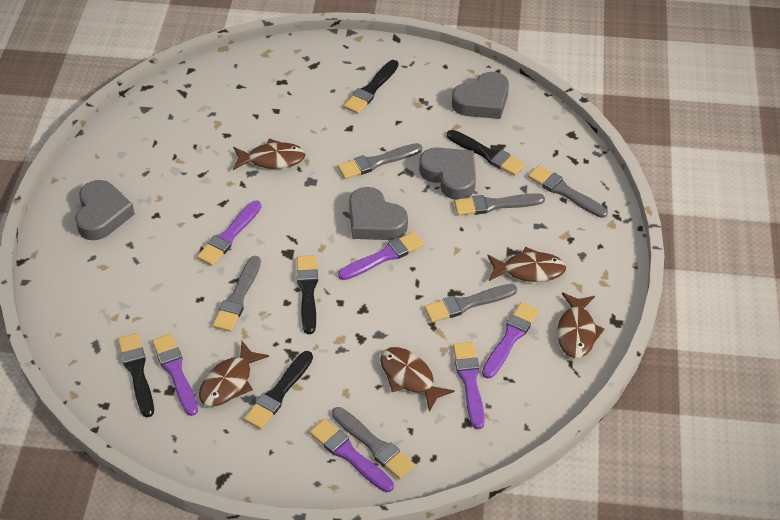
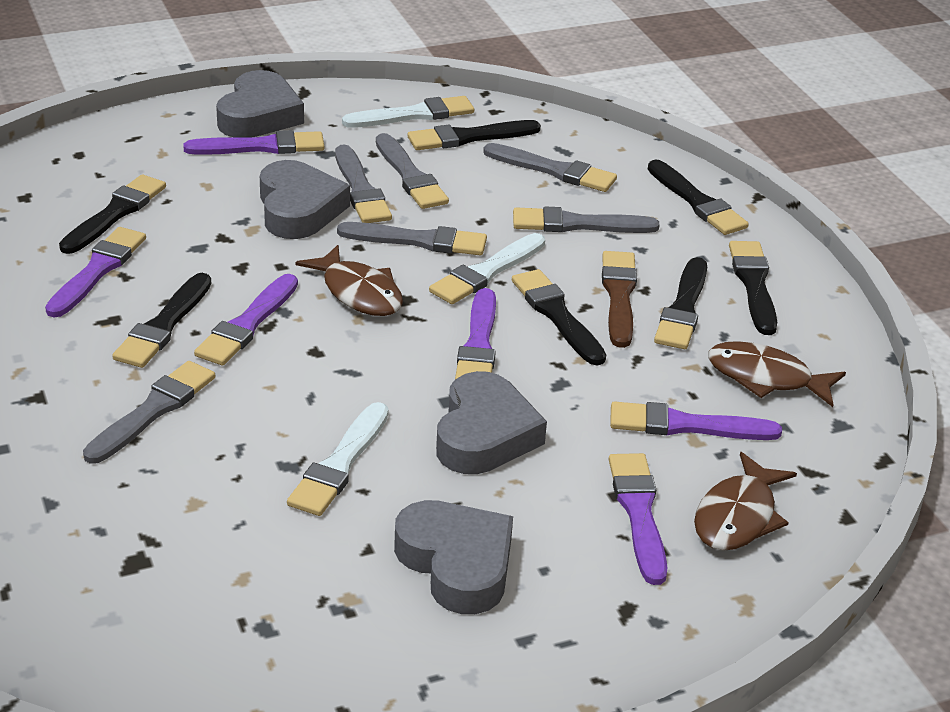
black brush: 5 -> 7
brown brush: 0 -> 1
brown fish: 5 -> 3
white brush: 0 -> 3

